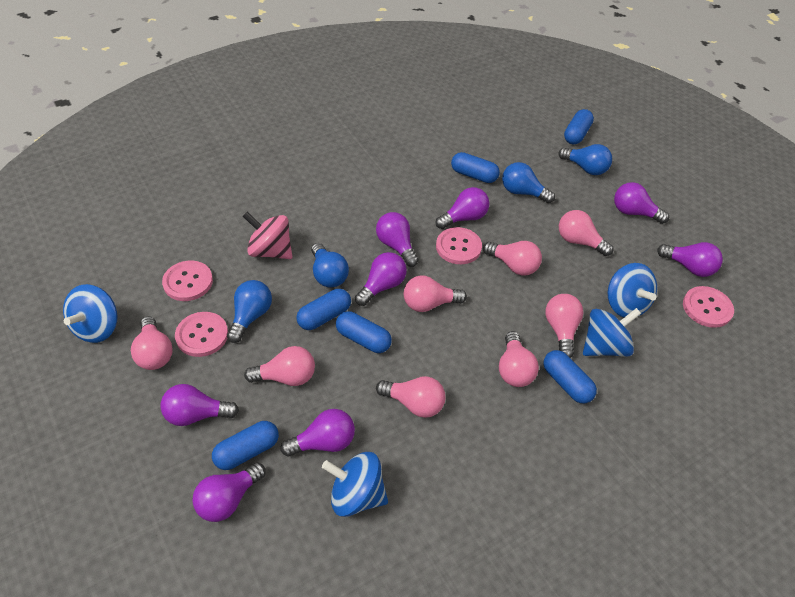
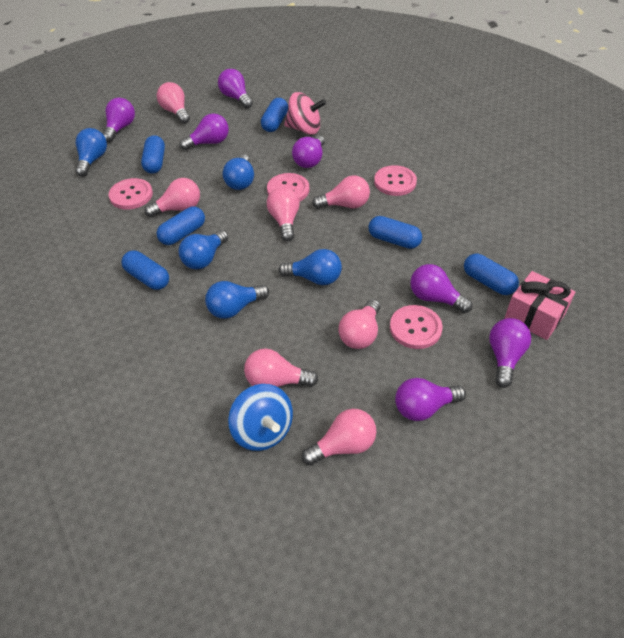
blue light bulb: 4 -> 5
blue spinning top: 4 -> 1
pink gift: 0 -> 1
pink light bulb: 8 -> 7
purple light bulb: 8 -> 7

